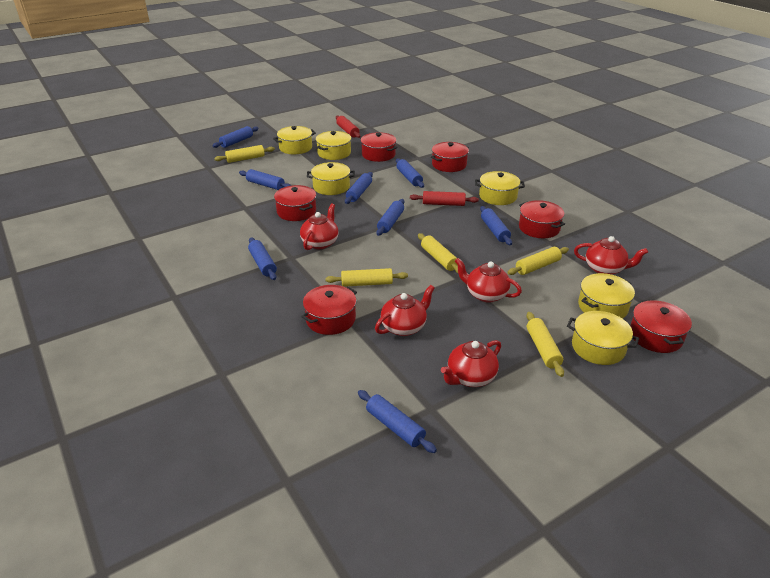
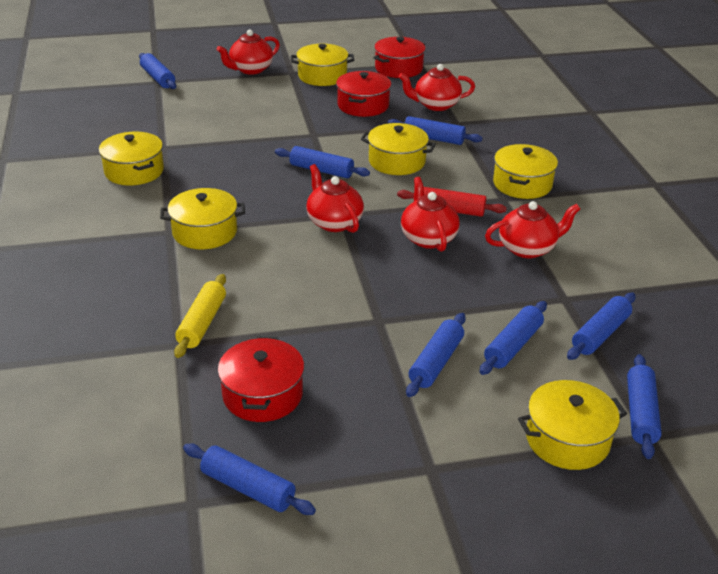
red pot: 6 -> 3
red rolling pin: 2 -> 1
yellow rolling pin: 5 -> 1

